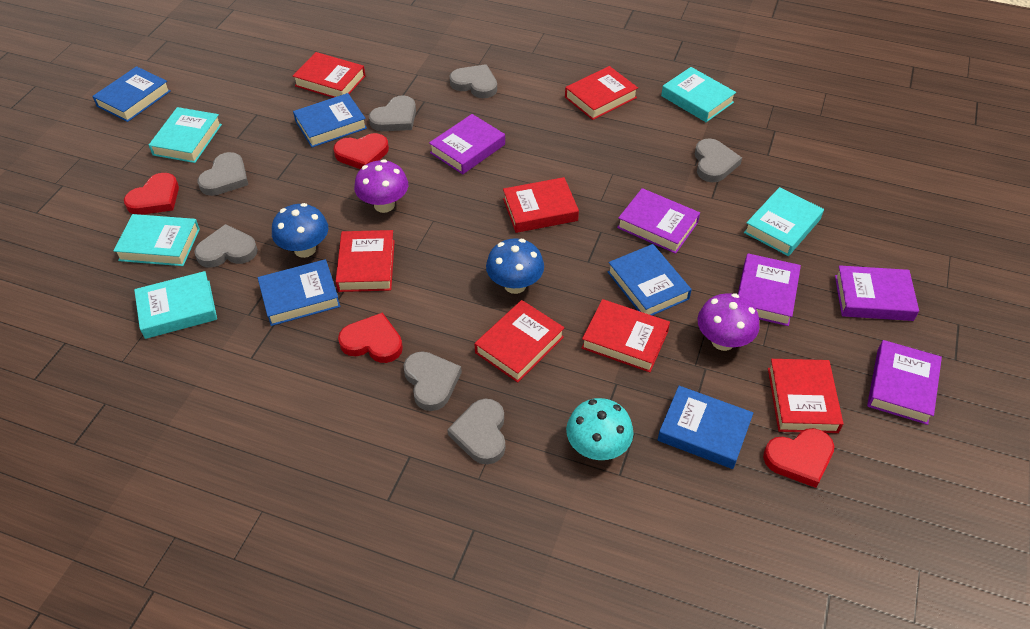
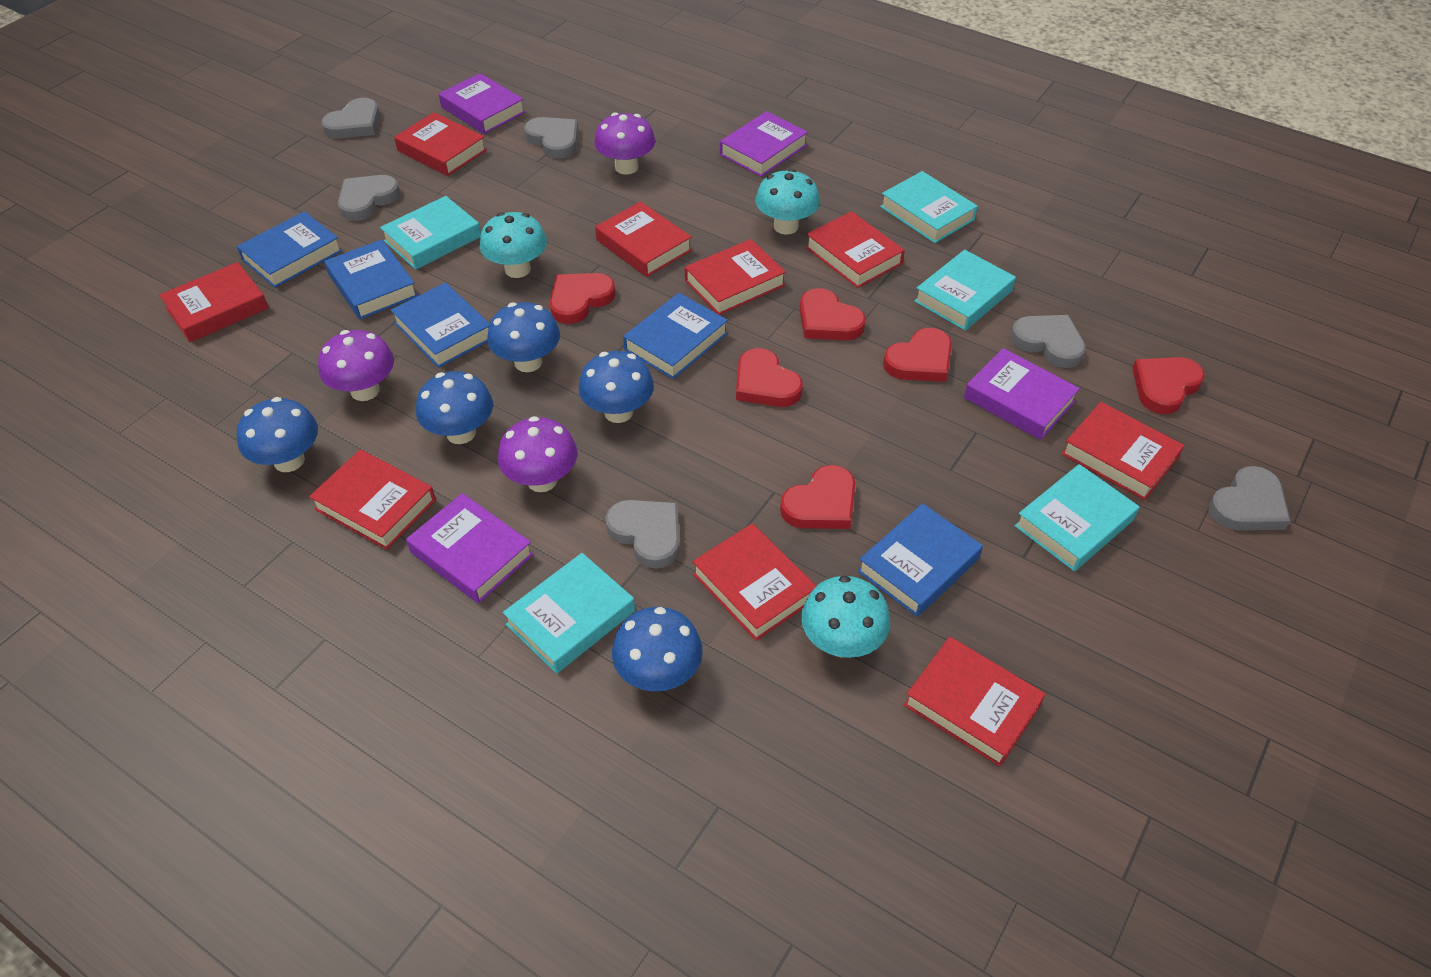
blue mushroom: 2 -> 5
grey heart: 7 -> 6
purple book: 5 -> 4
purple mushroom: 2 -> 3
red book: 7 -> 9
red heart: 4 -> 6
turquoise mushroom: 1 -> 3

